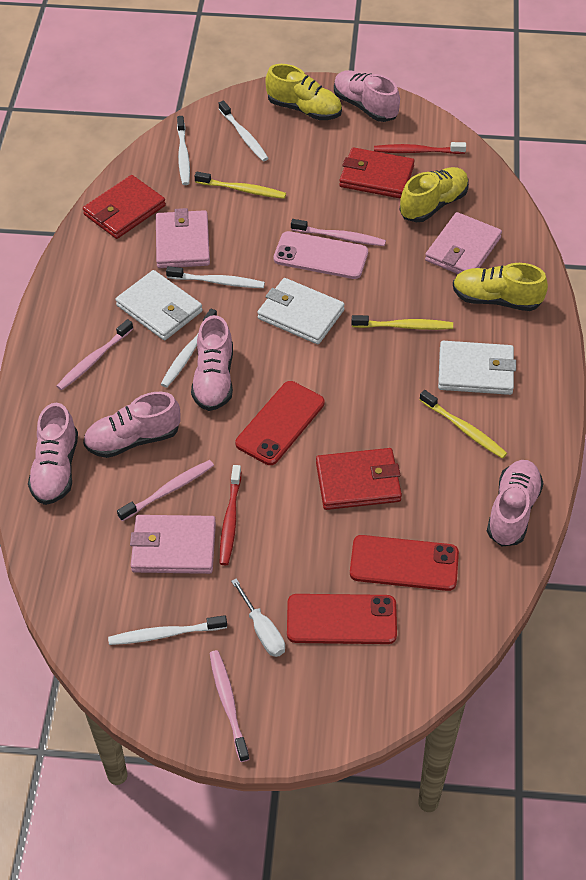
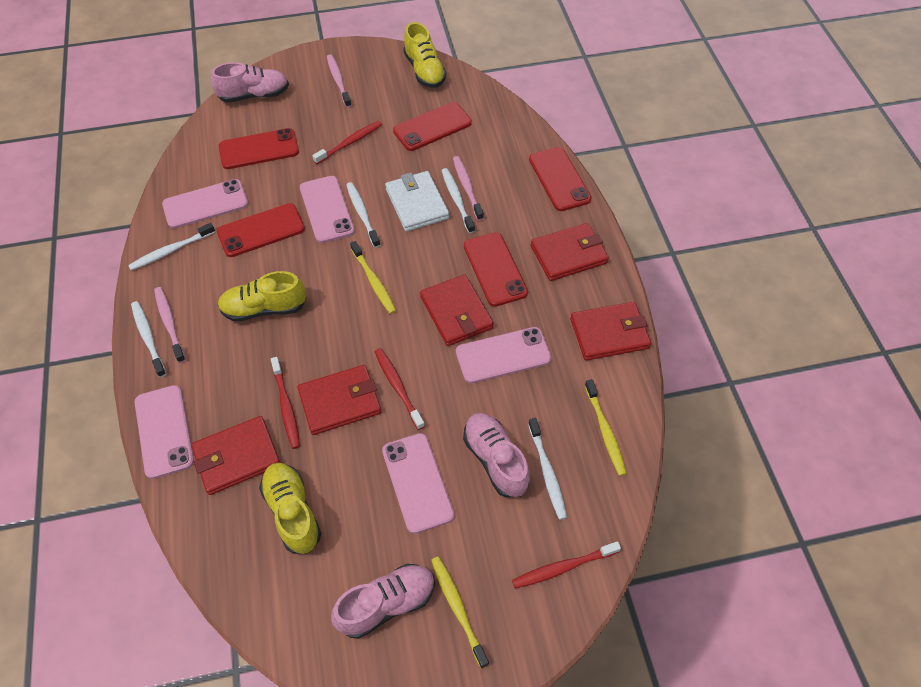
pink phone: 1 -> 5
pink shoe: 5 -> 3
pink toothbrush: 4 -> 3
pink wallet: 3 -> 0
red phone: 3 -> 5
red toothbrush: 2 -> 4
red wallet: 3 -> 5
white screwdriver: 1 -> 0
white wallet: 3 -> 1

